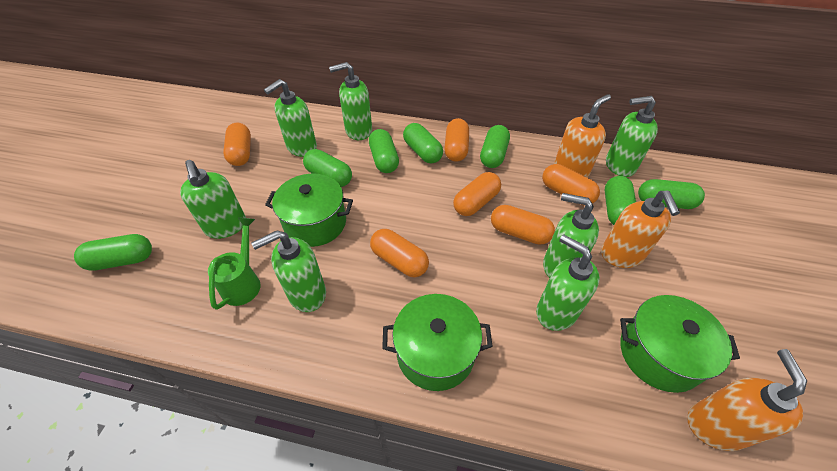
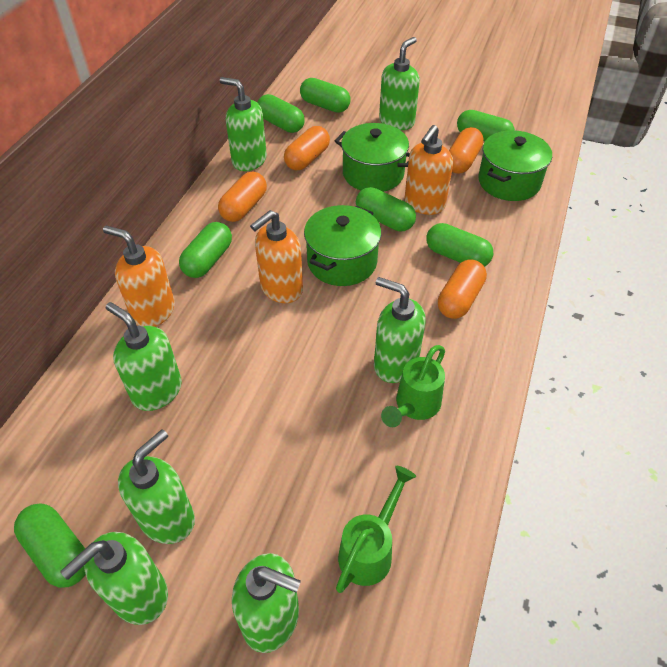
green watering can: 1 -> 2
orange capsule: 6 -> 4

